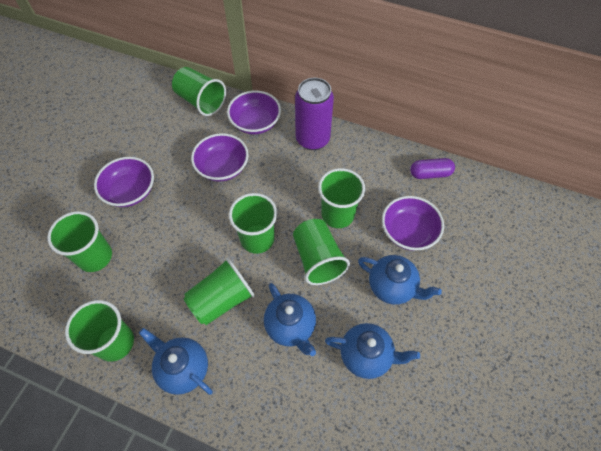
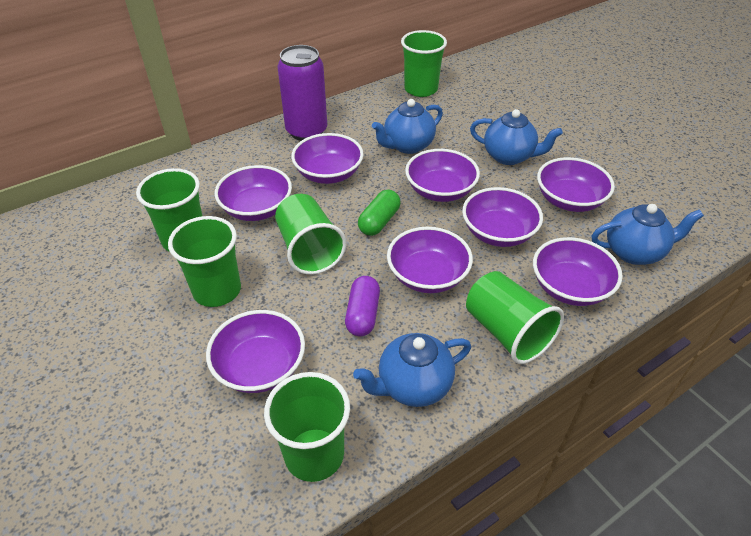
green capsule: 0 -> 1
green cup: 7 -> 6
purple bowl: 4 -> 8

